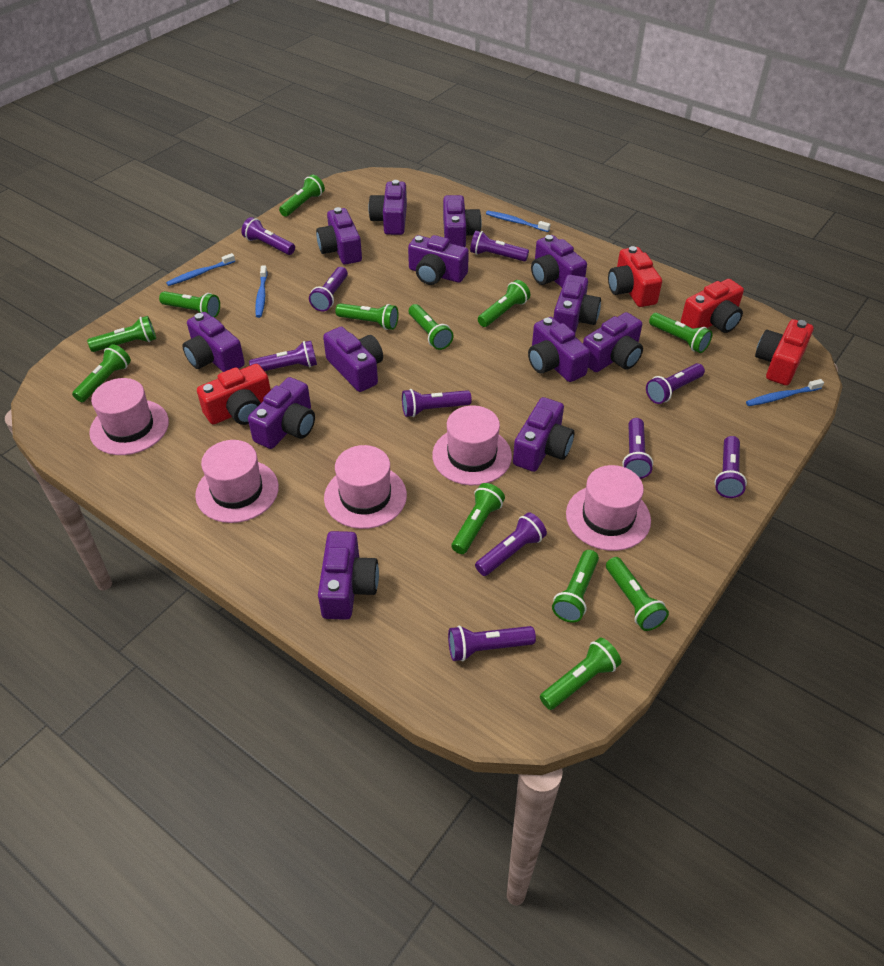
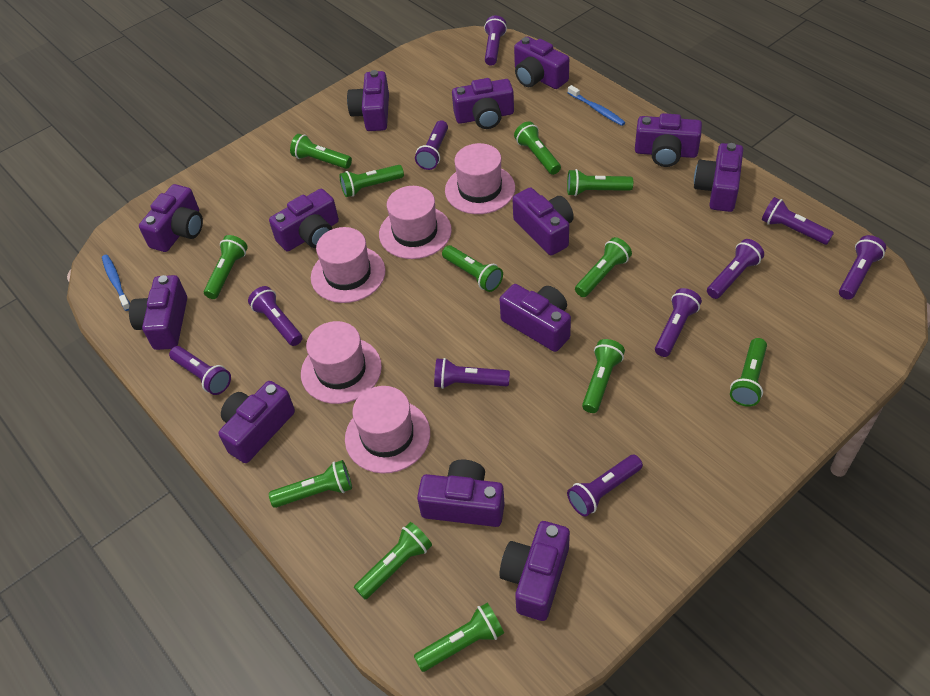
blue toothbrush: 4 -> 2
red camera: 4 -> 0

